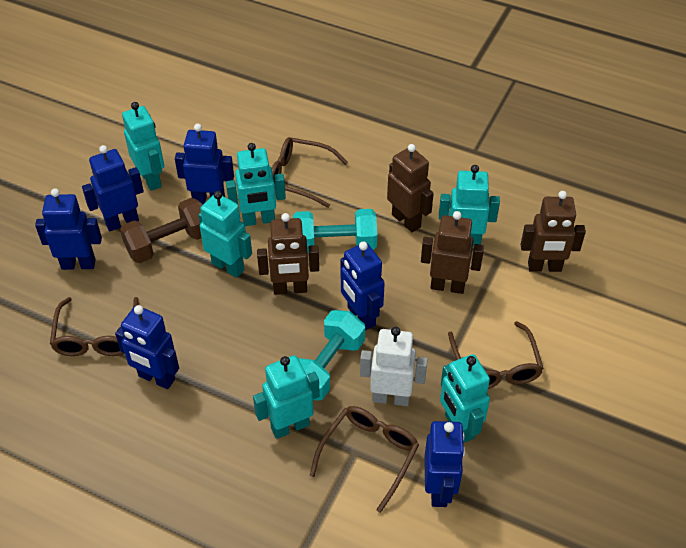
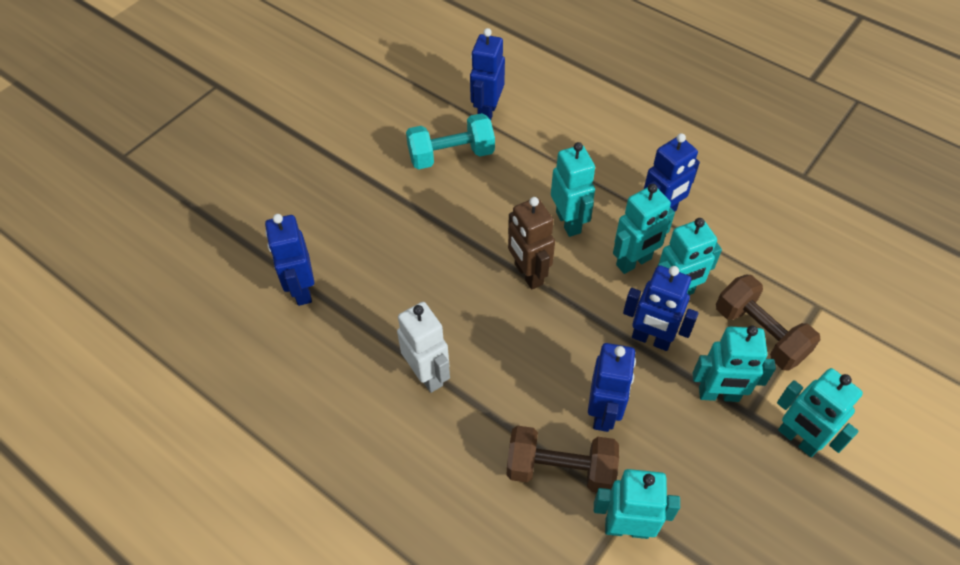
blue robot: 6 -> 5
brown dumbbell: 1 -> 2
brown glasses: 4 -> 0
brown robot: 4 -> 1
turquoise dumbbell: 2 -> 1

